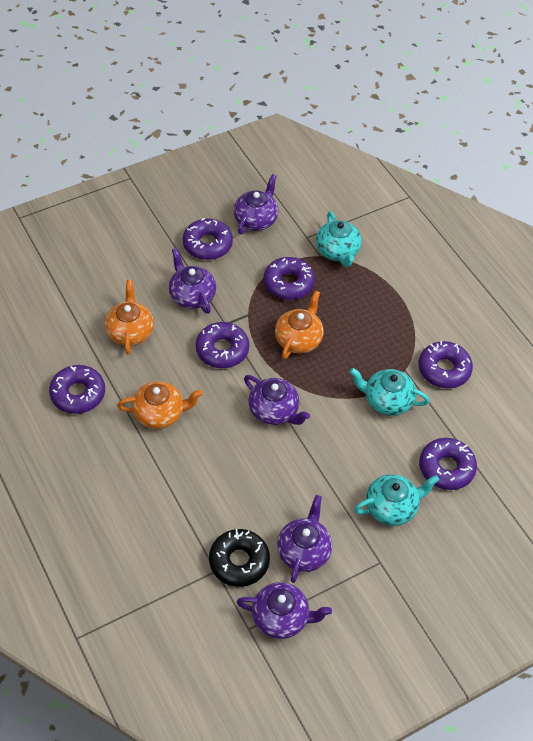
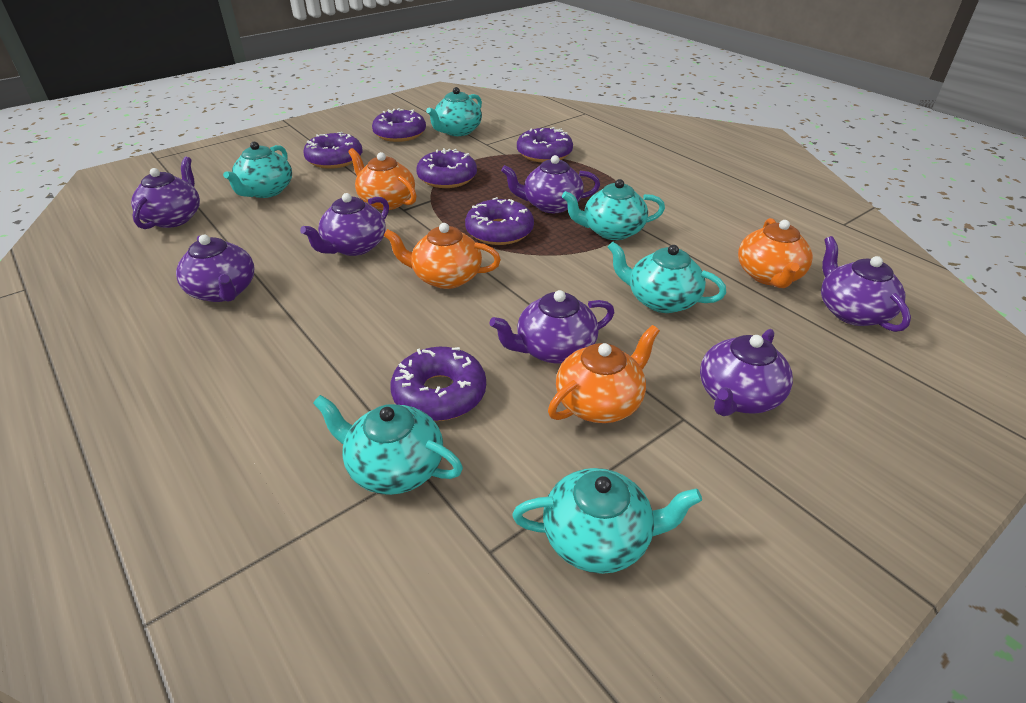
black donut: 1 -> 0
orange teapot: 3 -> 4
purple teapot: 5 -> 7
turquoise teapot: 3 -> 6

